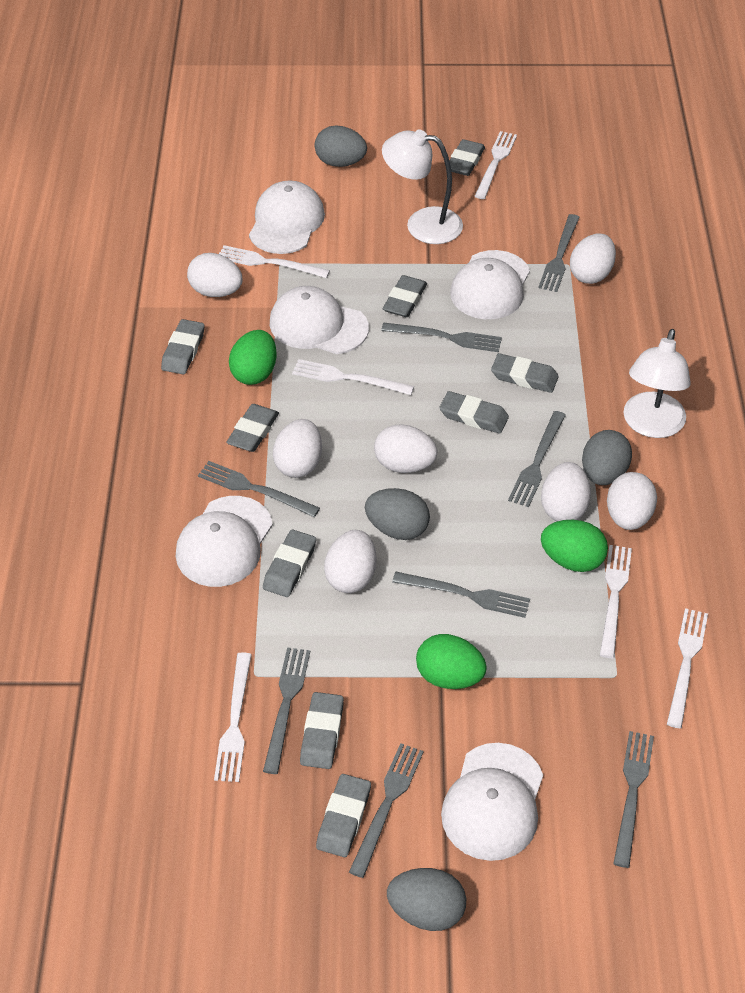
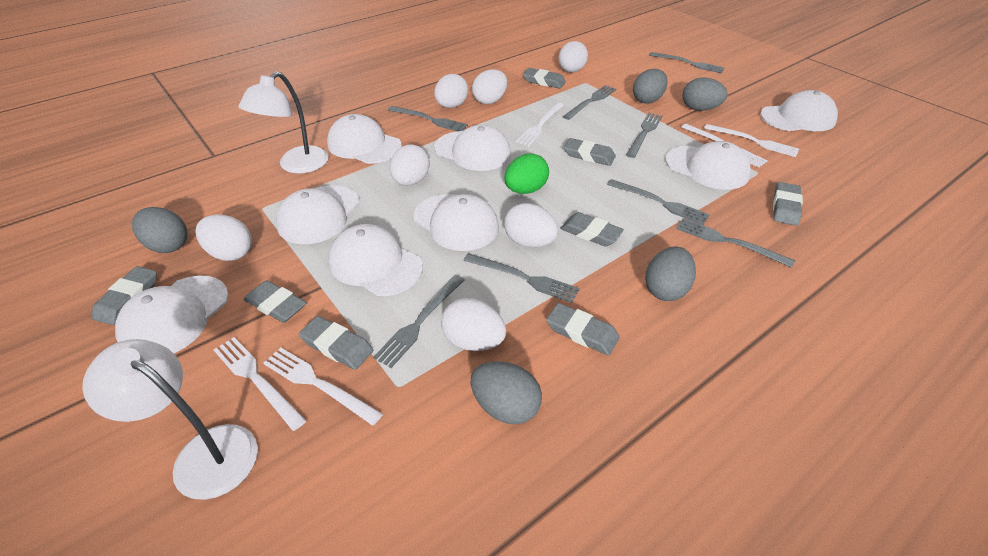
green egg: 3 -> 1
grey egg: 4 -> 5
grey eraser: 9 -> 8
white cap: 5 -> 8
white fork: 6 -> 5

